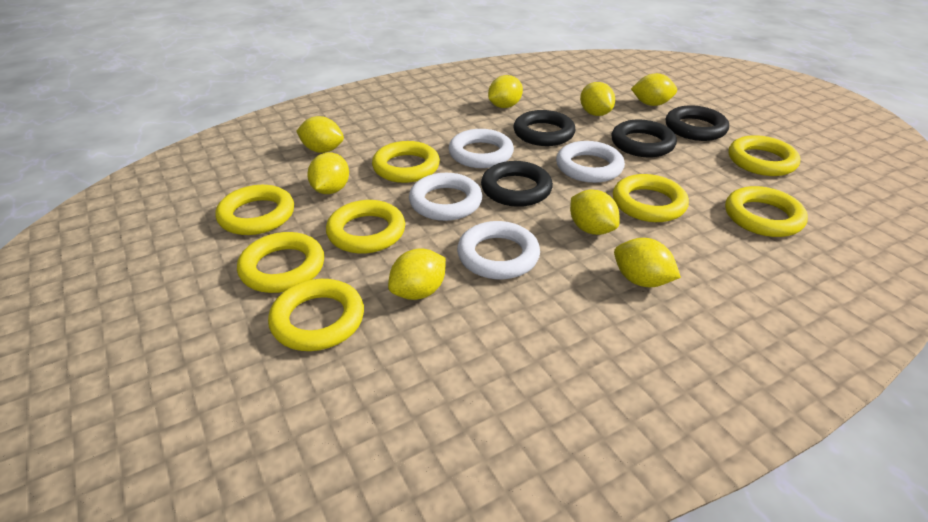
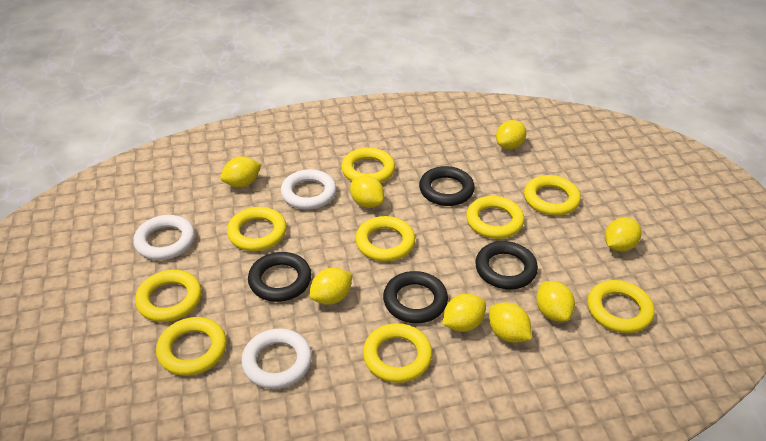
white ring: 4 -> 3
yellow ring: 8 -> 9

